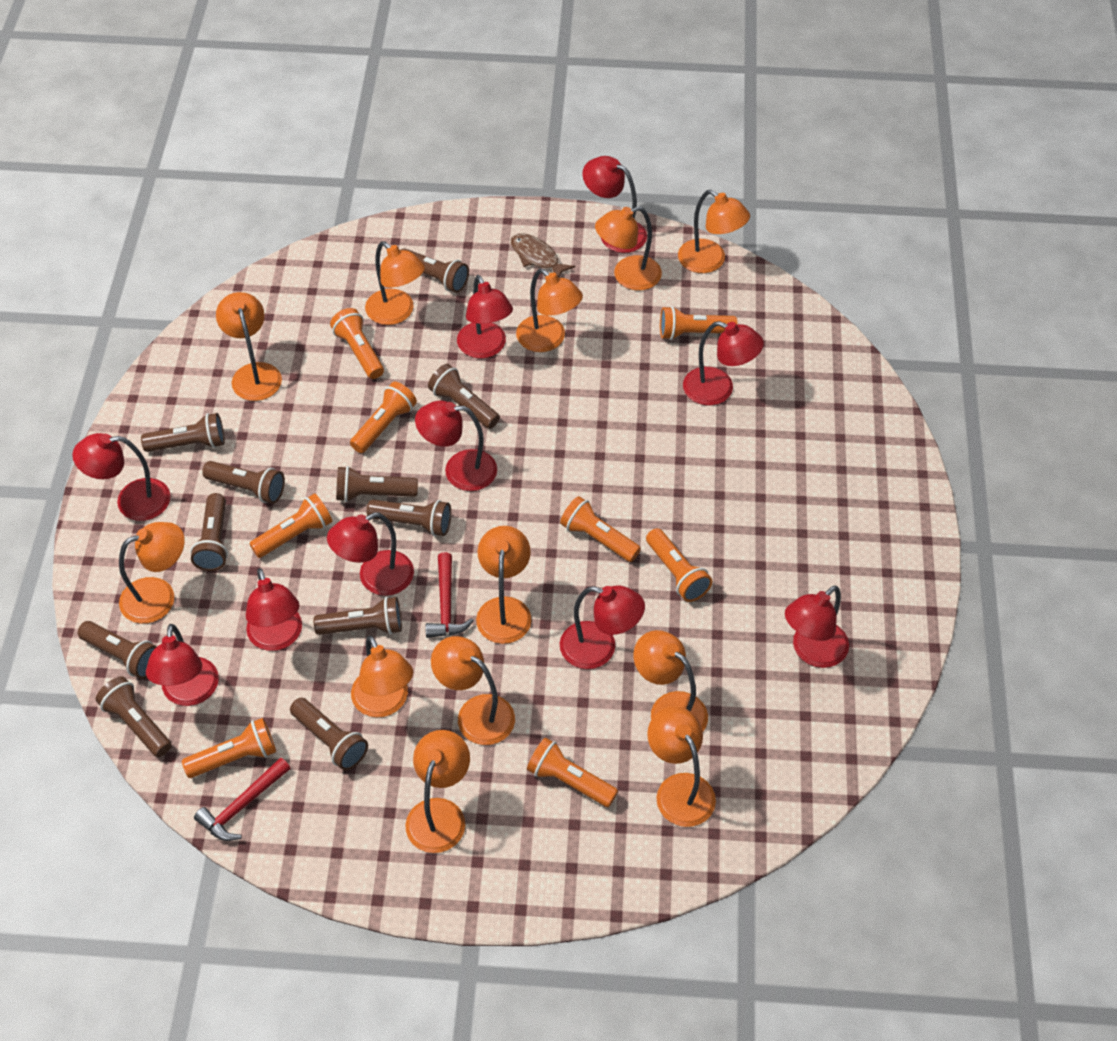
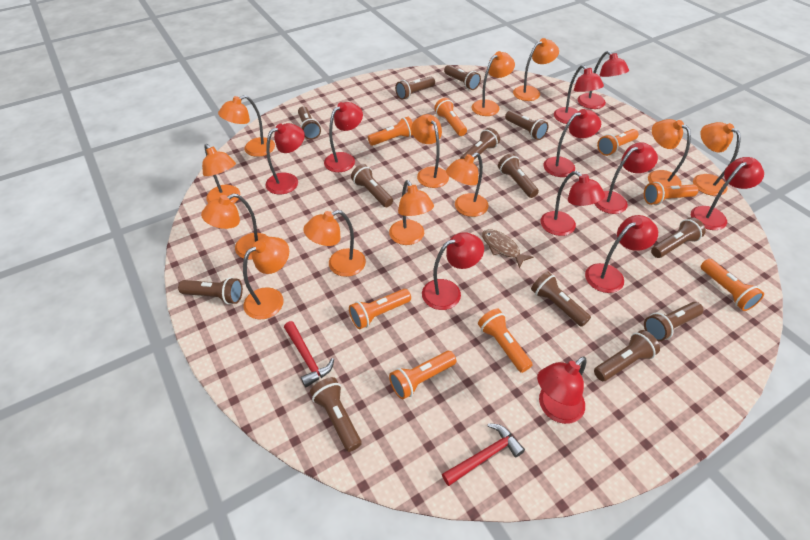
brown flashlight: 11 -> 13
red lamp: 10 -> 11

